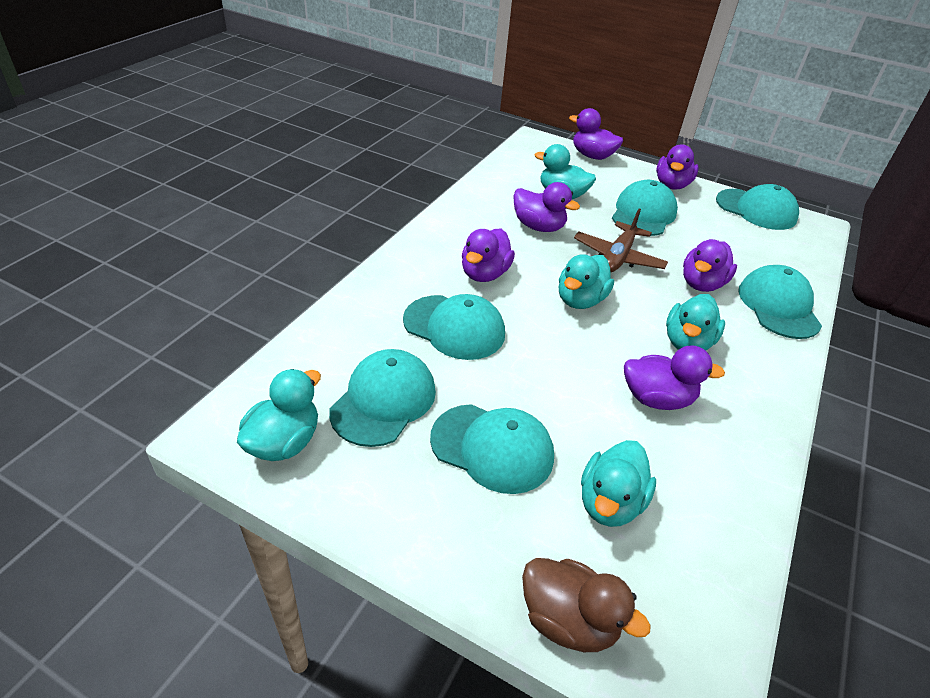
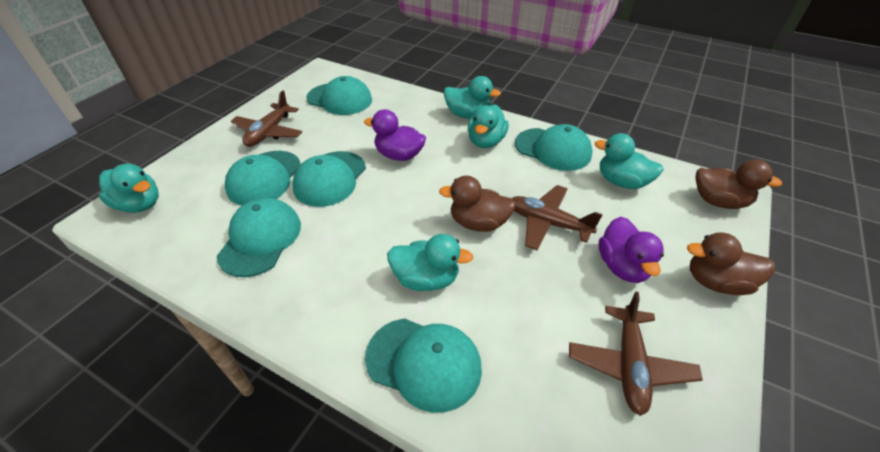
brown duck: 1 -> 3
brown plane: 1 -> 3
purple duck: 6 -> 2

